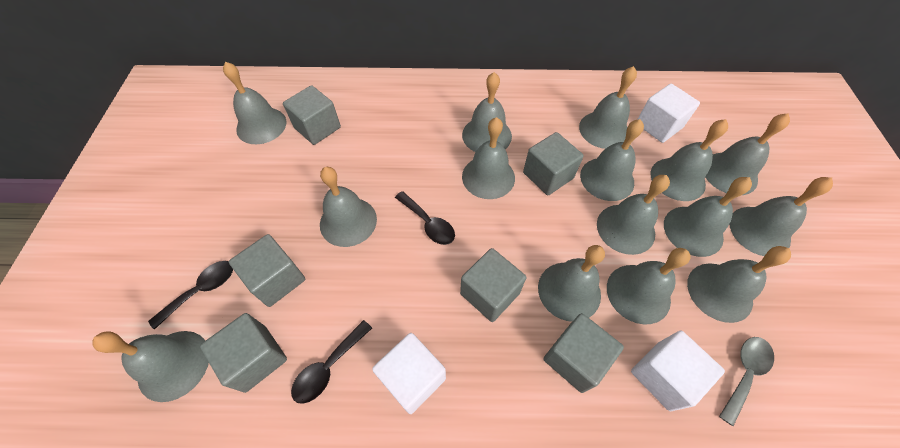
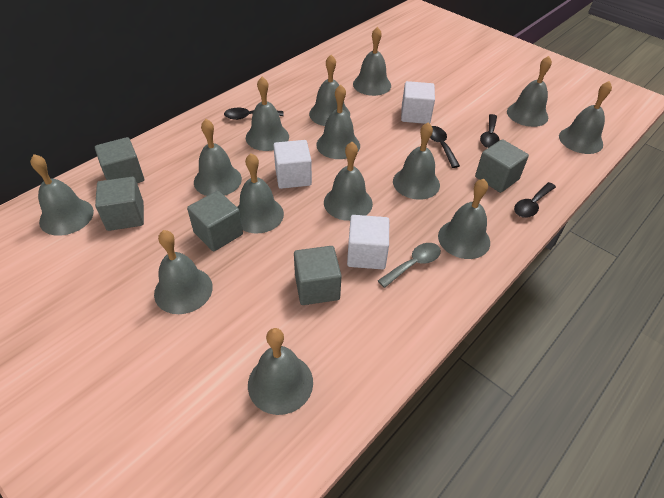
black spoon: 3 -> 4
grey bell: 15 -> 14
grey cube: 6 -> 5

